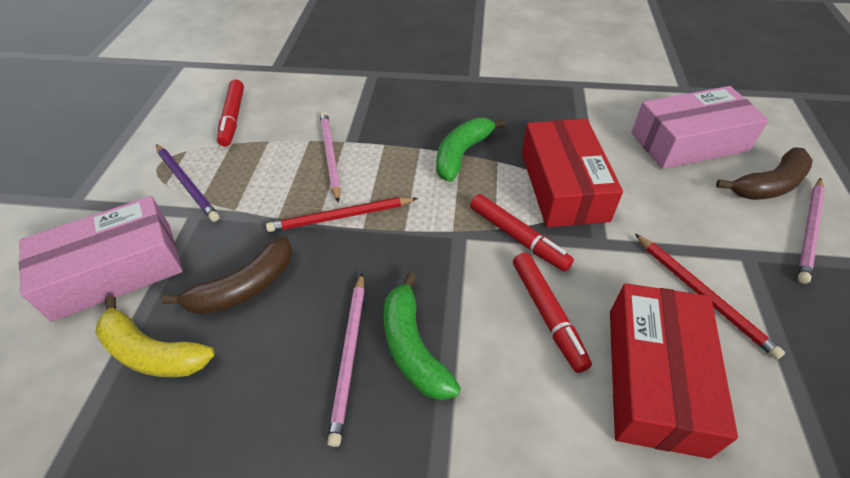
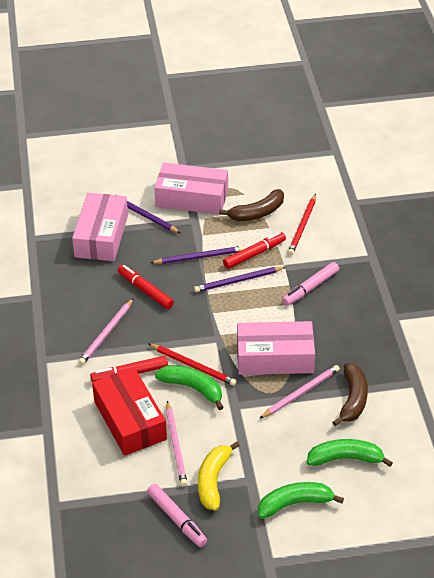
green banana: 2 -> 3
pink box: 2 -> 3
pink marker: 0 -> 2
purple pencil: 1 -> 3
red box: 2 -> 1

